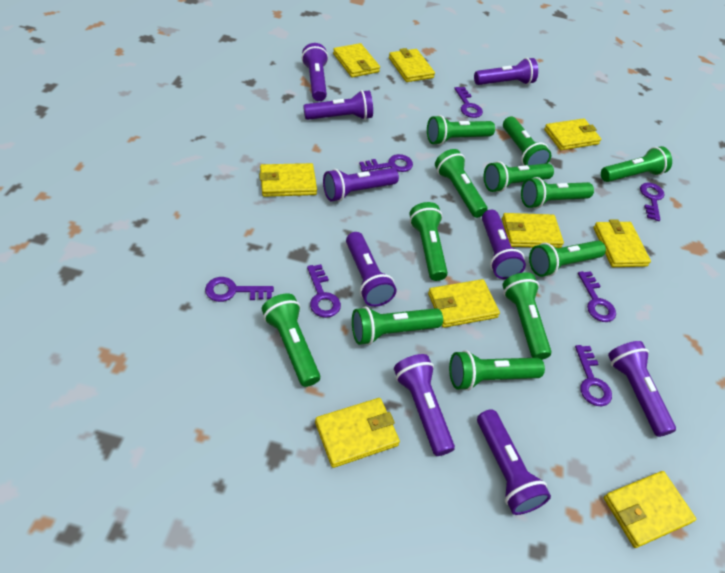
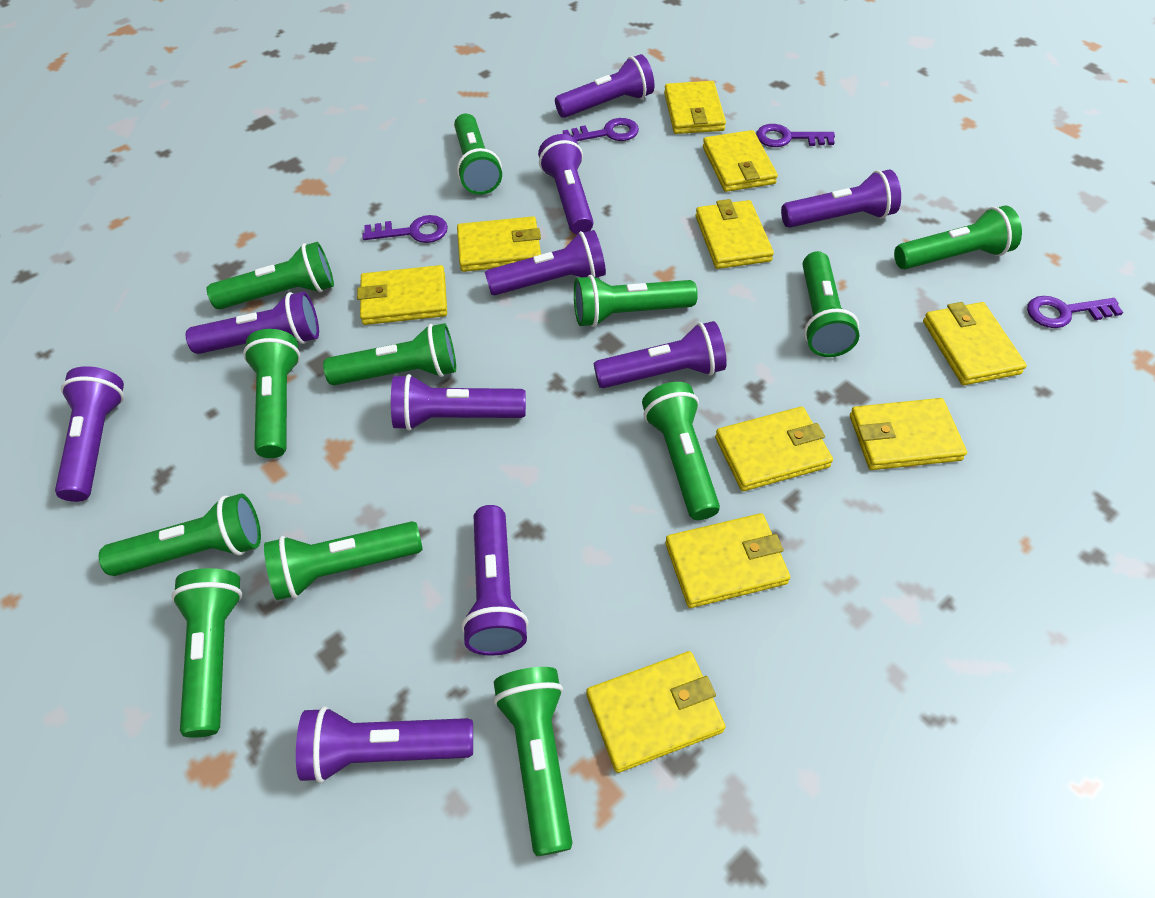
purple flashlight: 9 -> 10
purple key: 7 -> 4
yellow wallet: 9 -> 10

